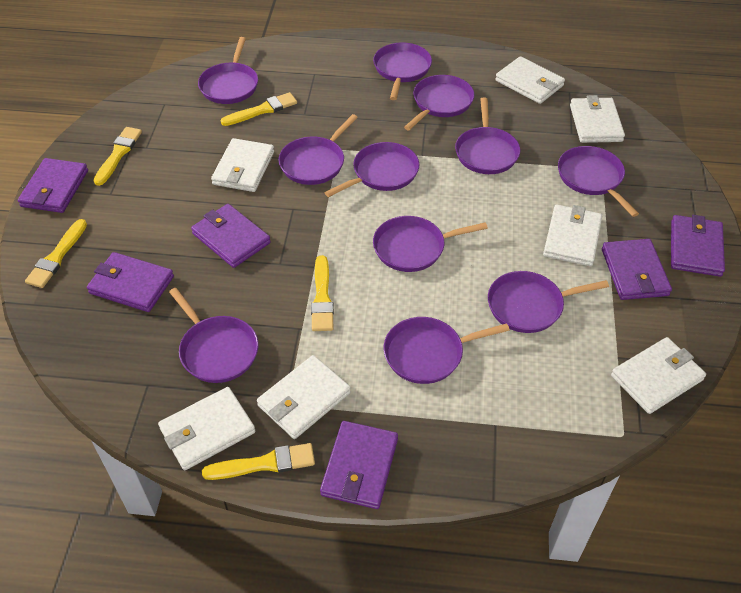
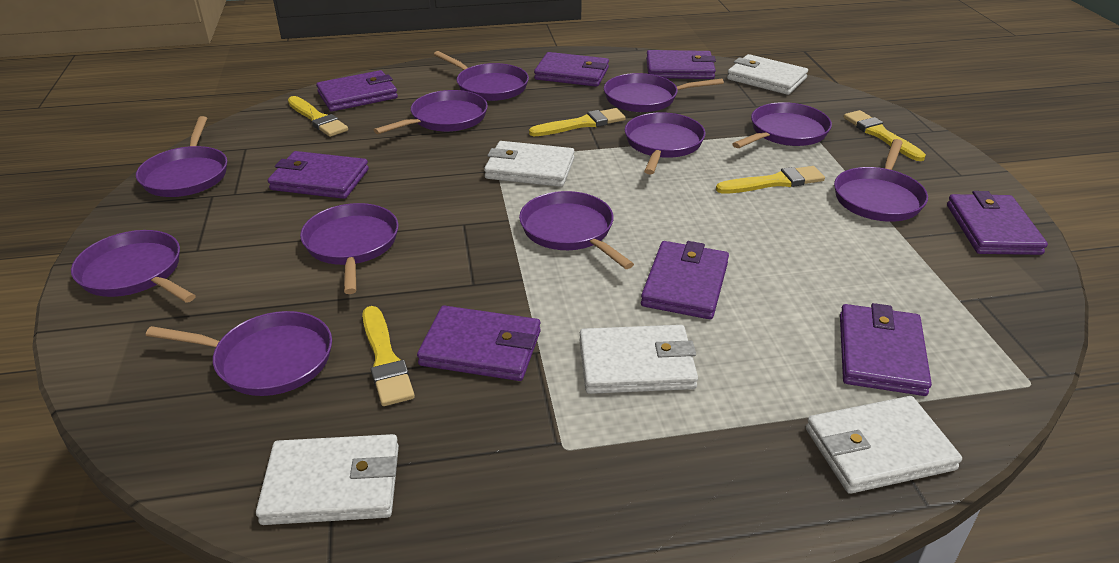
purple wallet: 6 -> 8
white wallet: 7 -> 5

